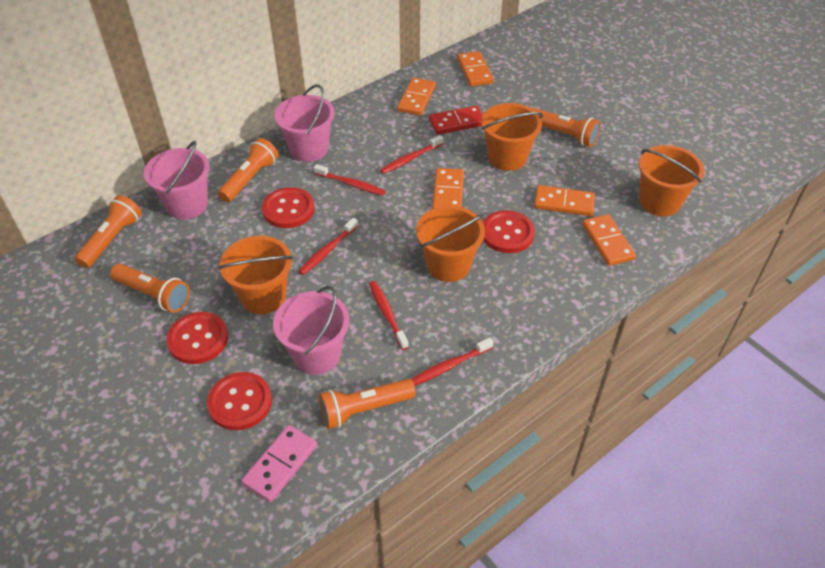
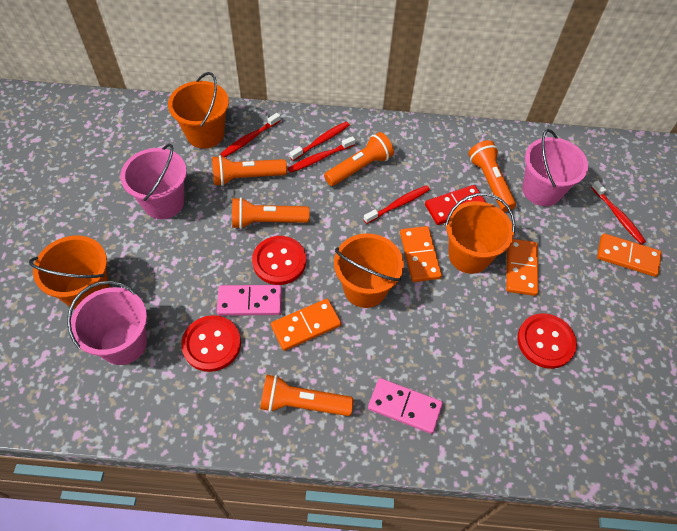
orange domino: 5 -> 4
pink domino: 1 -> 2
red button: 4 -> 3

